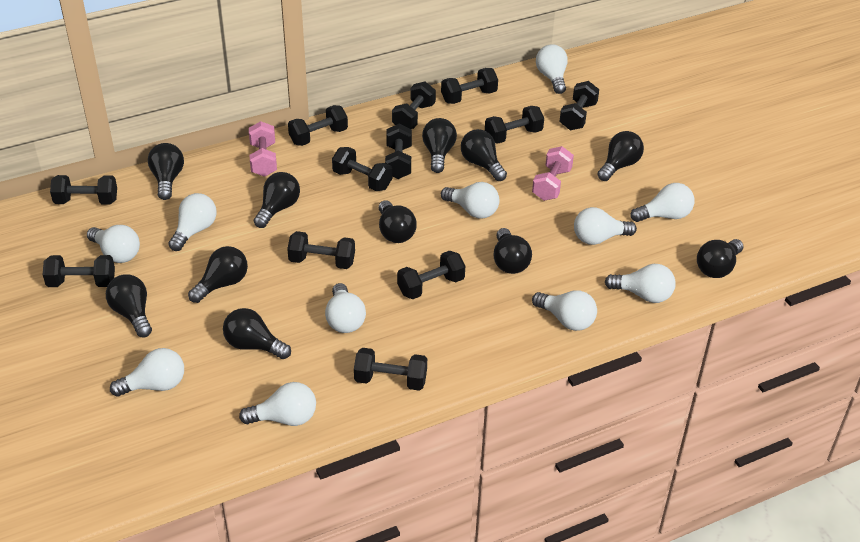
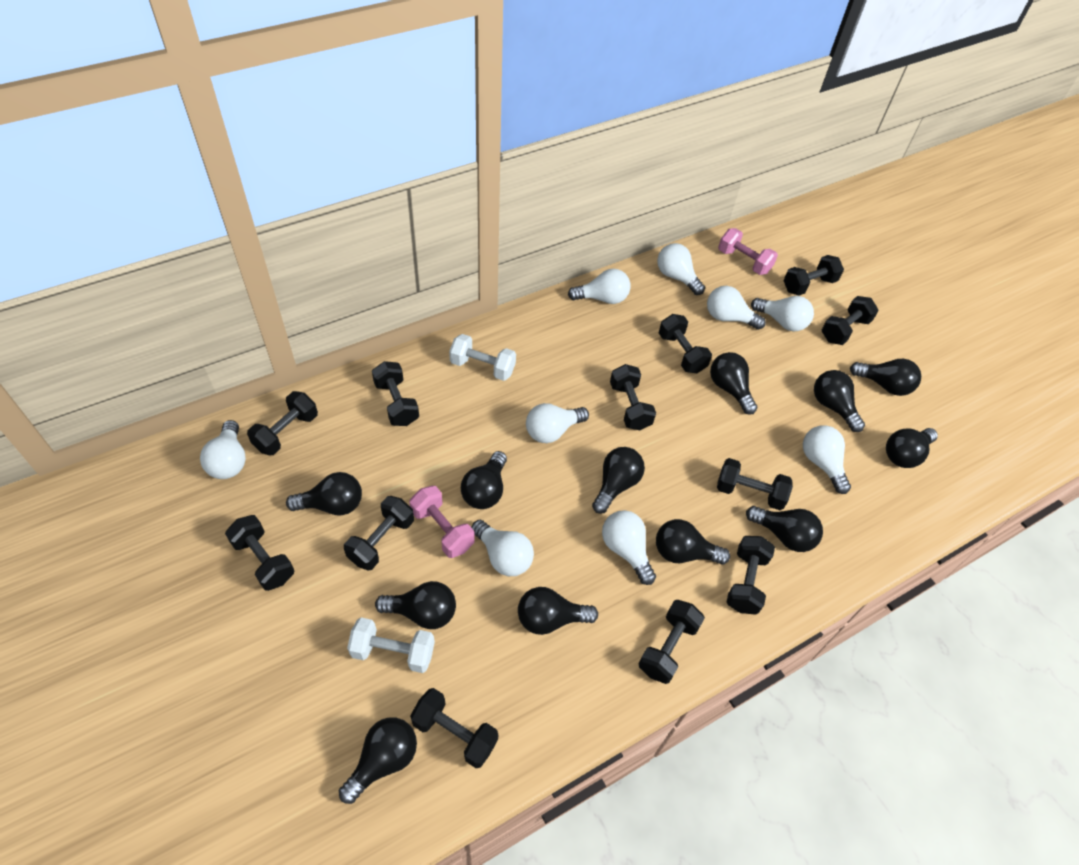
black light bulb: 11 -> 12
white dumbbell: 0 -> 2
white light bulb: 11 -> 9

